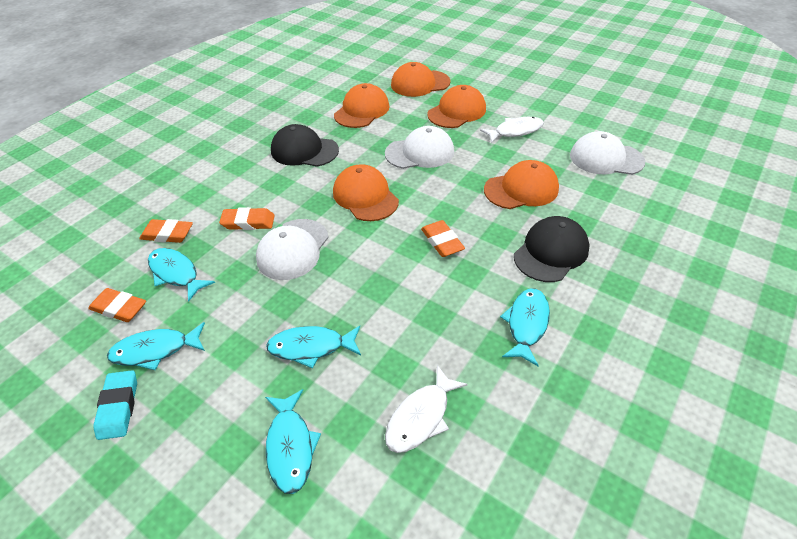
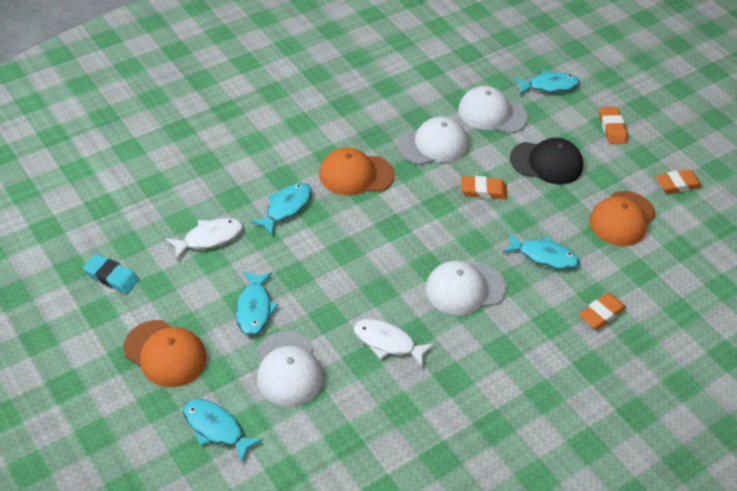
black cap: 2 -> 1
orange cap: 5 -> 3
white cap: 3 -> 4

